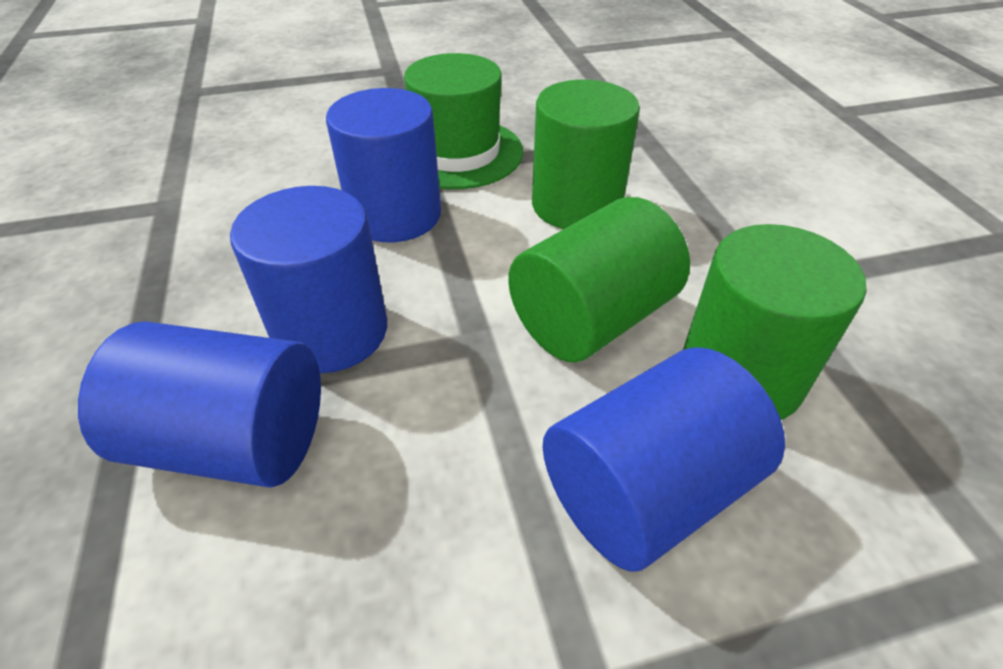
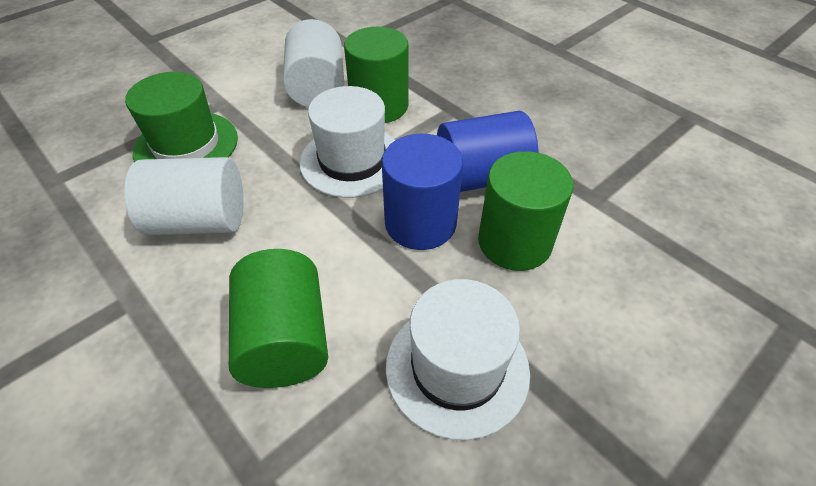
blue cylinder: 4 -> 2
white cylinder: 0 -> 2
white hat: 0 -> 2

